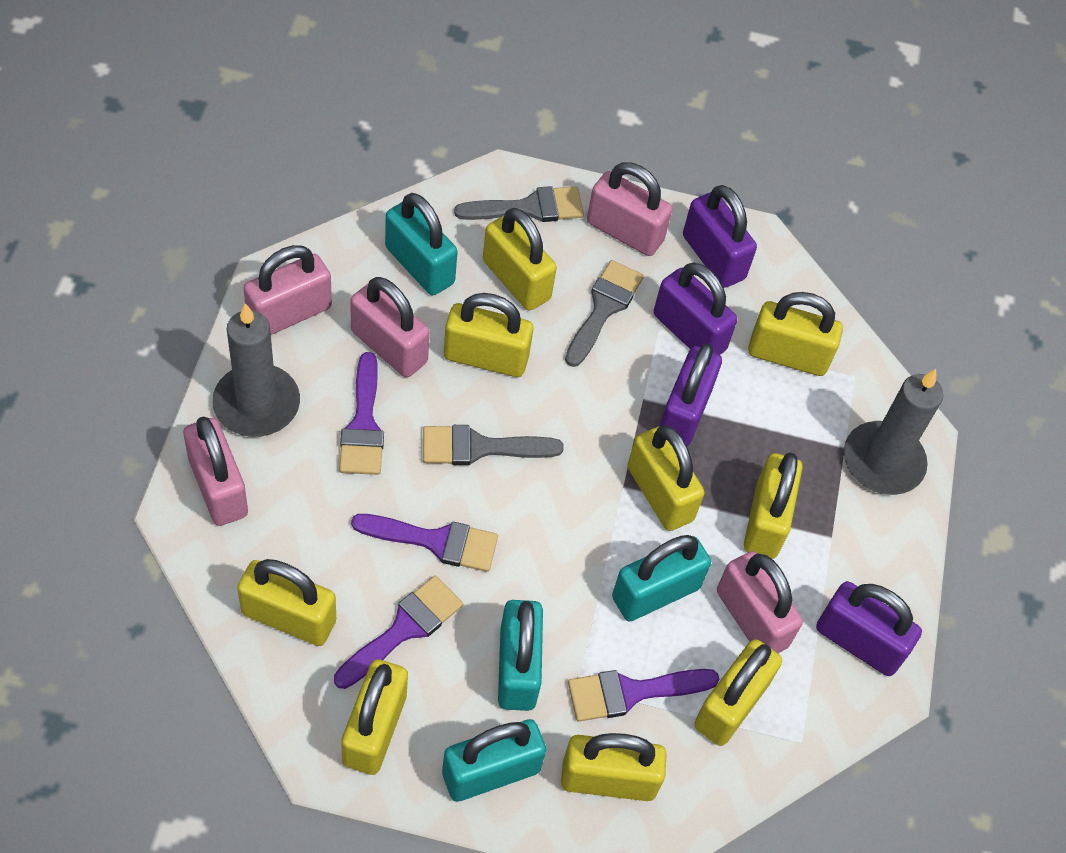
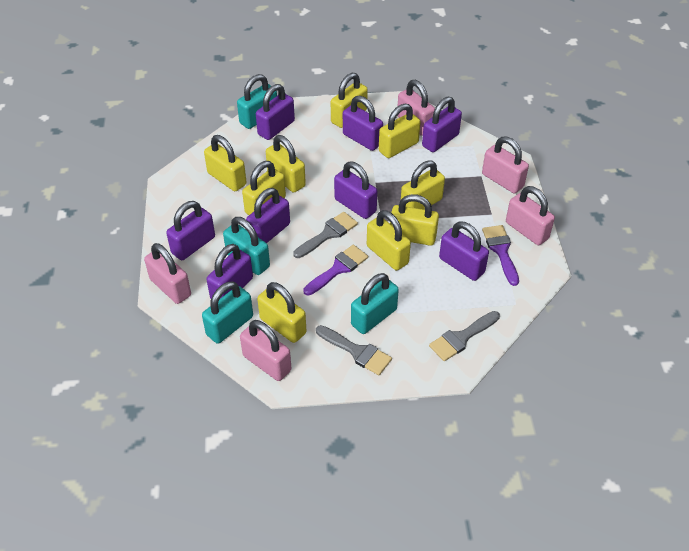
grey candle: 2 -> 0
purple brush: 4 -> 2
purple padlock: 4 -> 8

